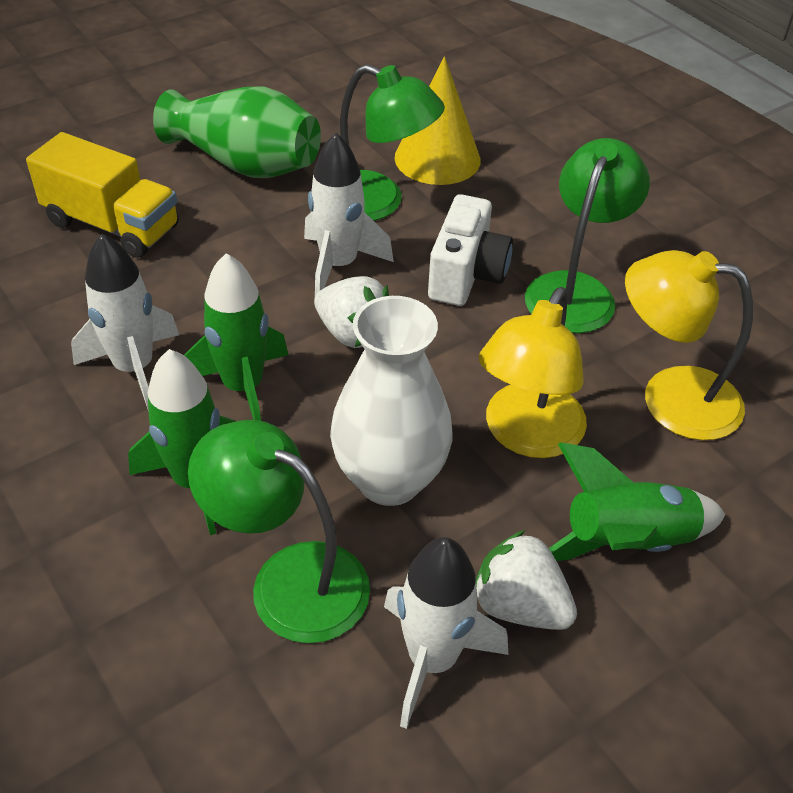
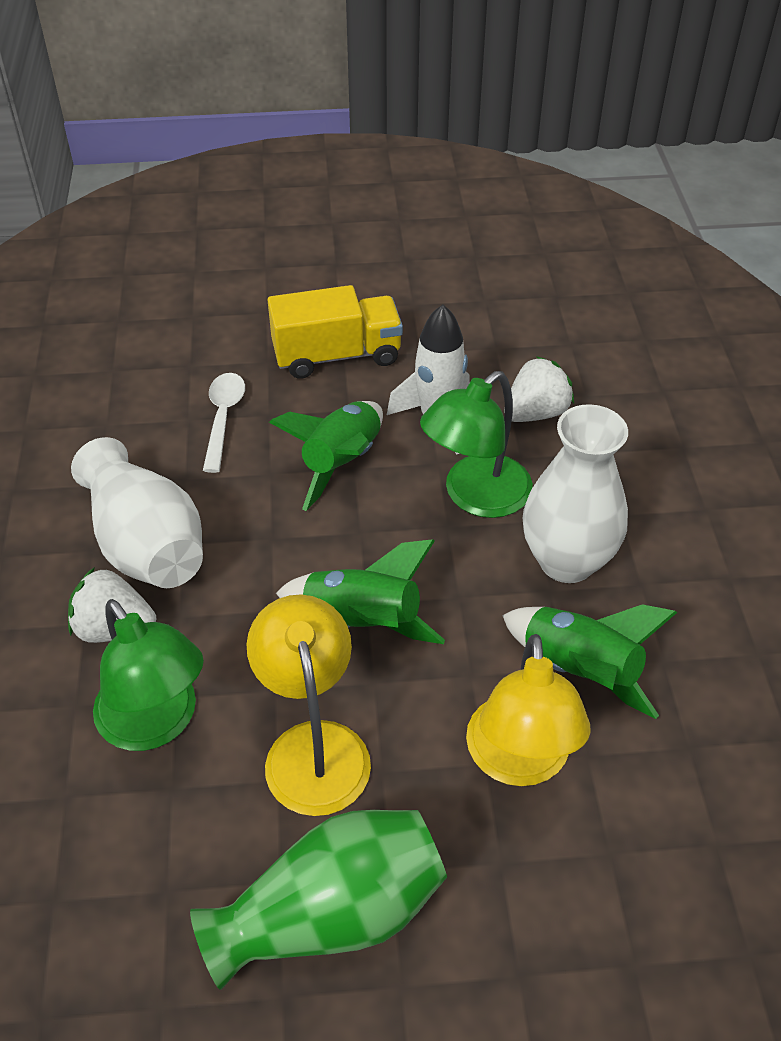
green lamp: 3 -> 2
white camera: 1 -> 0
white rocket: 3 -> 1
white spoon: 0 -> 1
white vase: 1 -> 2
yellow cone: 1 -> 0

